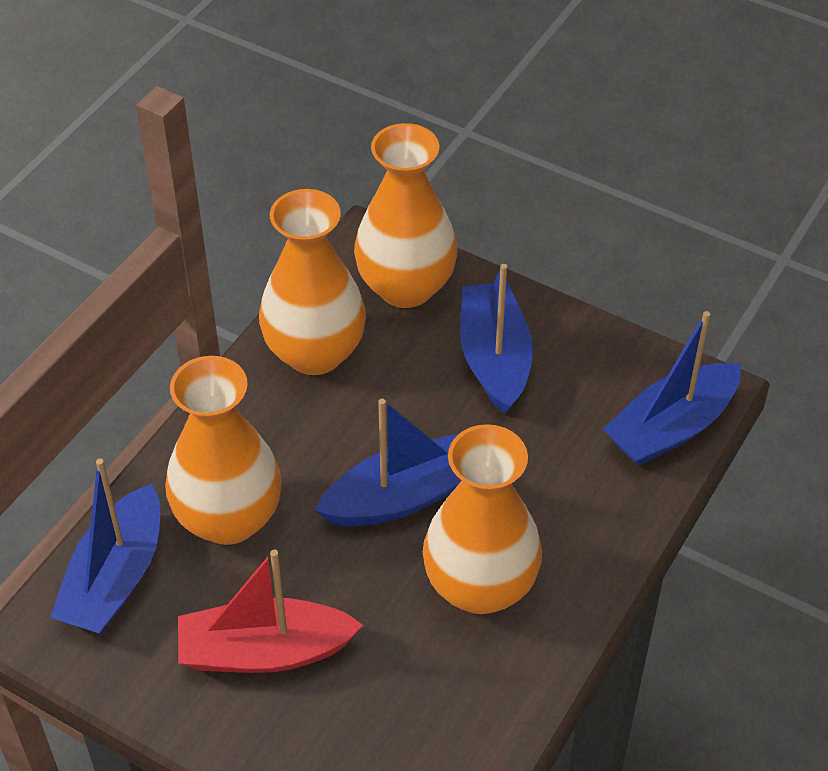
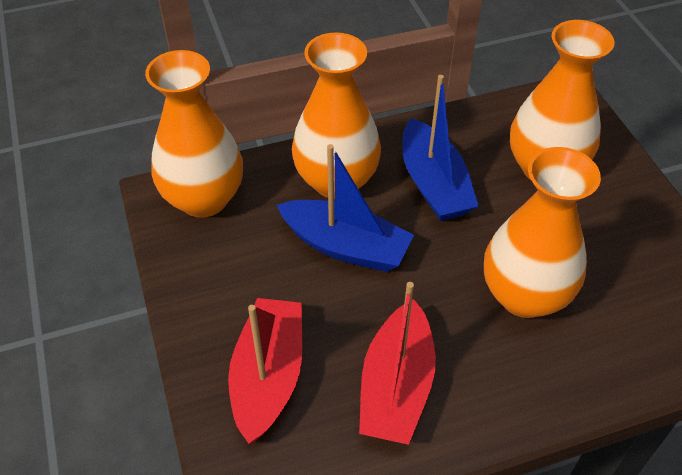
blue boat: 4 -> 2
red boat: 1 -> 2

